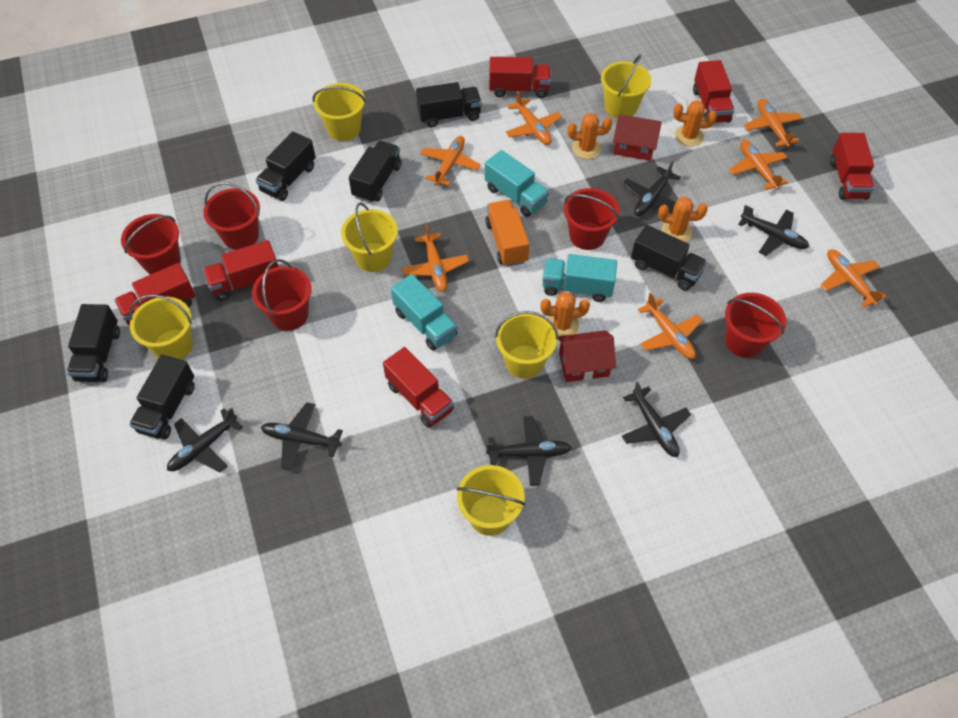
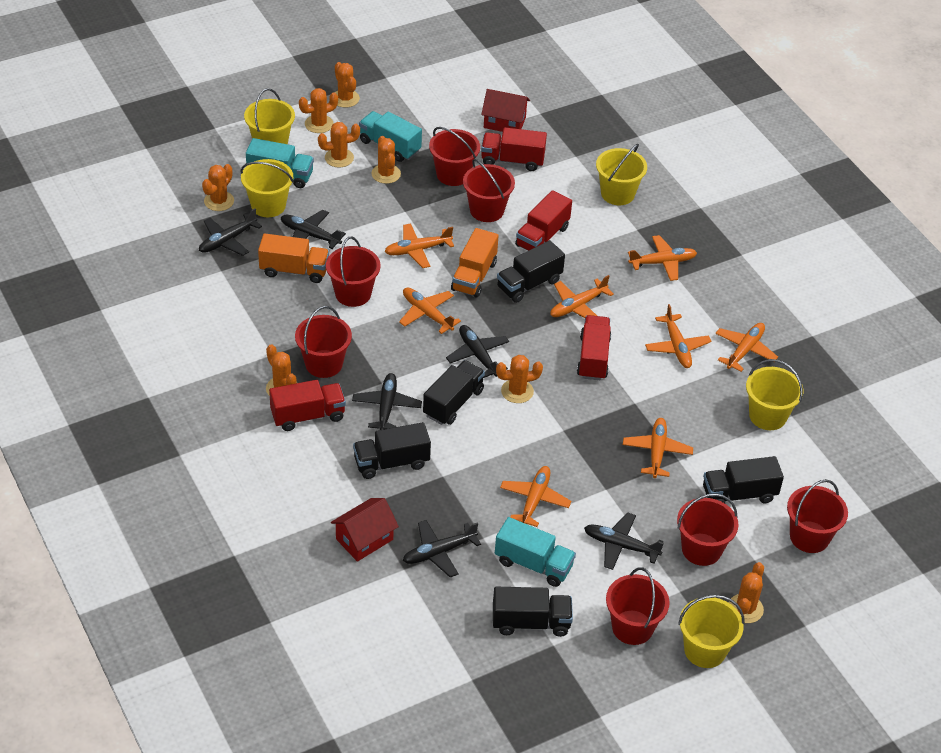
black truck: 6 -> 5
orange cactus: 4 -> 8
orange plane: 7 -> 8
orange truck: 1 -> 2
red bucket: 5 -> 7
red truck: 6 -> 4
yellow bucket: 6 -> 5

